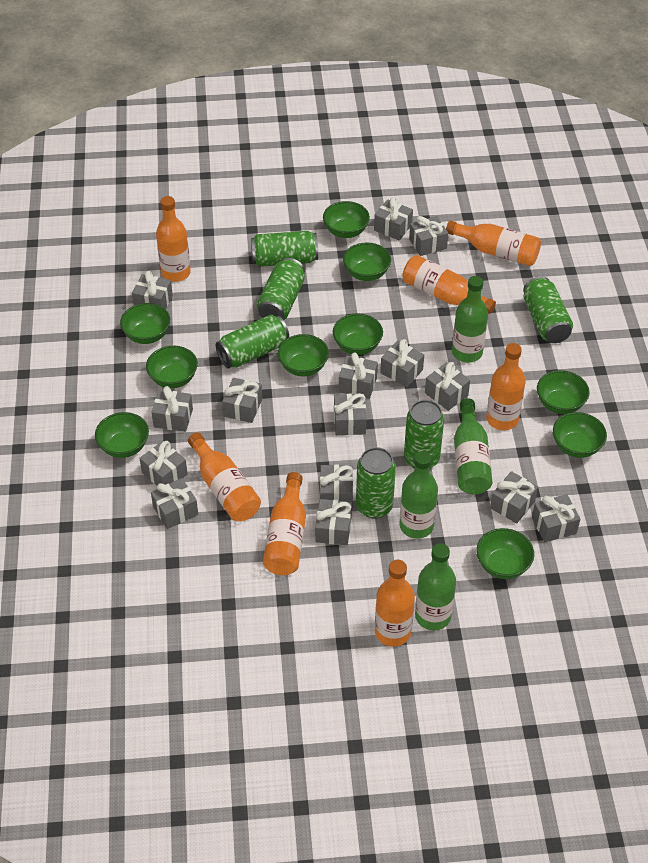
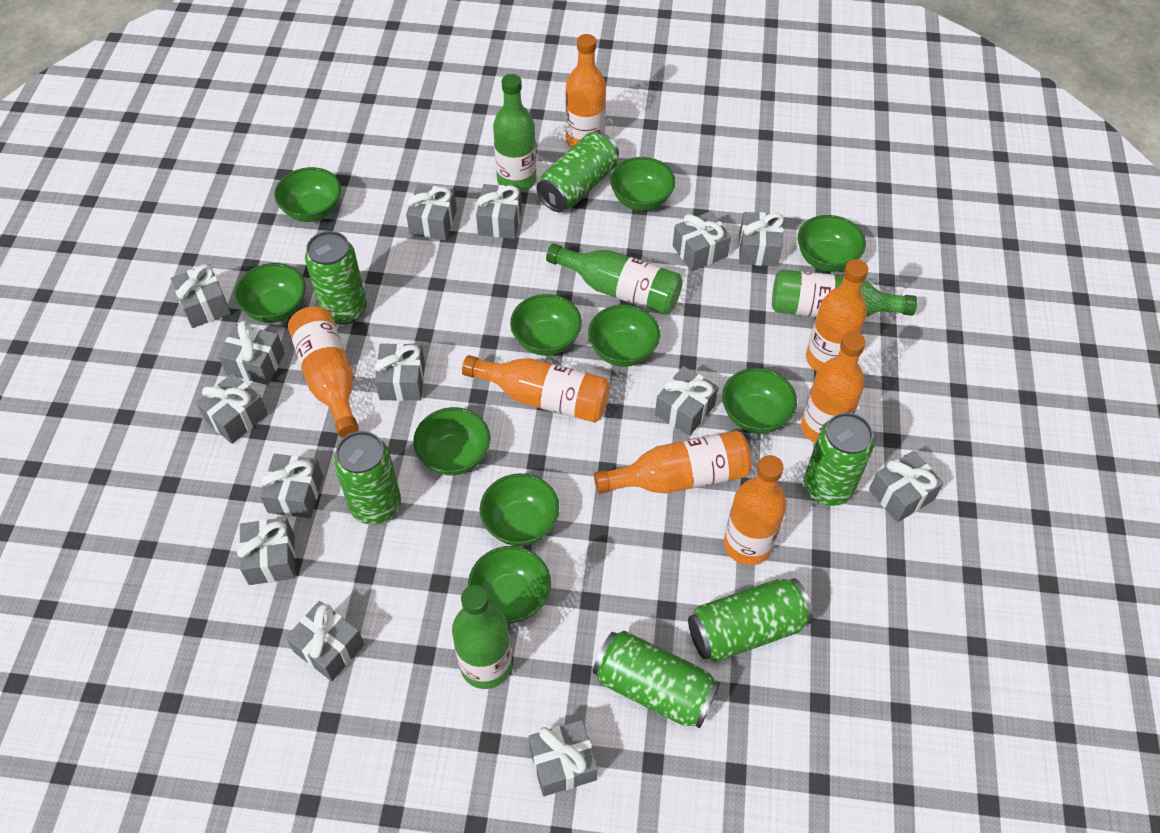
grey gift: 15 -> 14

